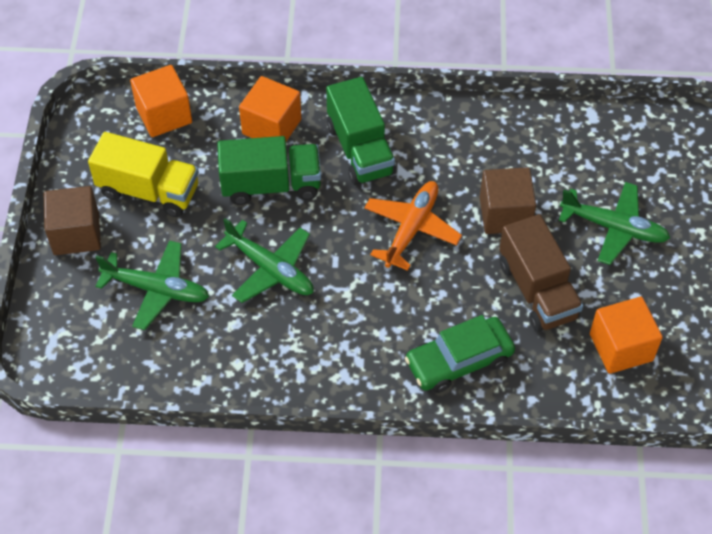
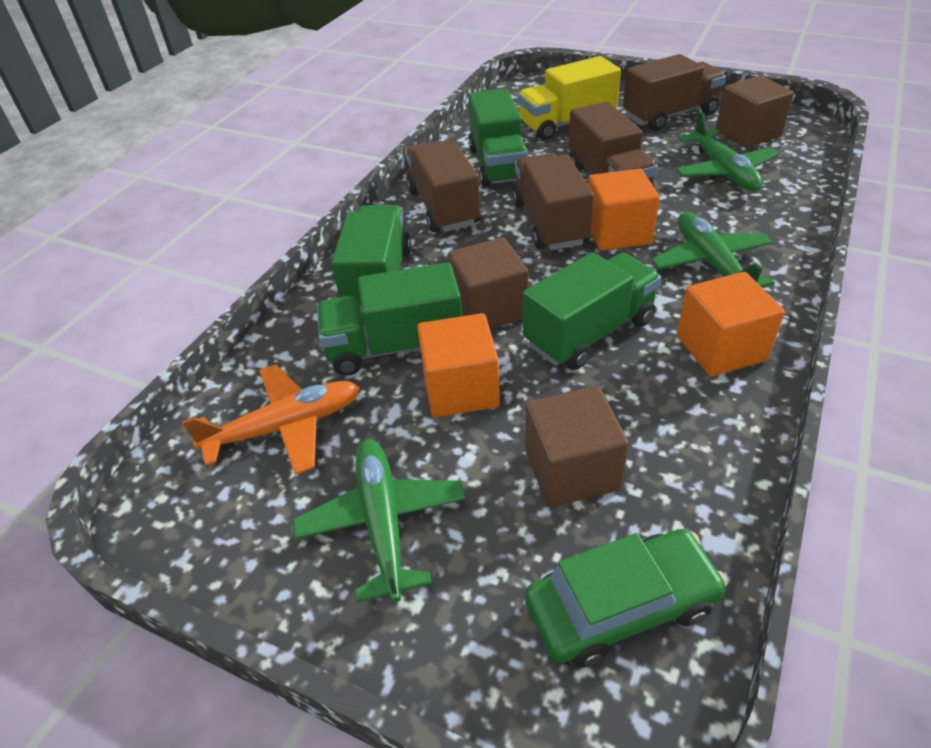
brown cube: 2 -> 3
brown truck: 1 -> 4
green truck: 2 -> 4

